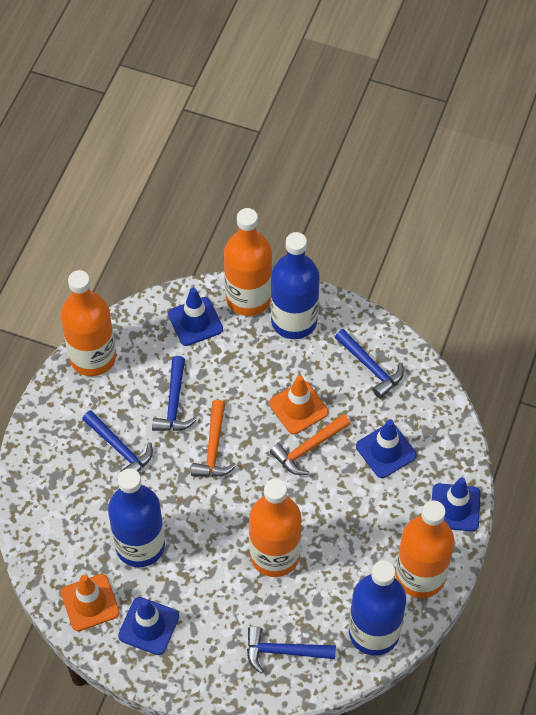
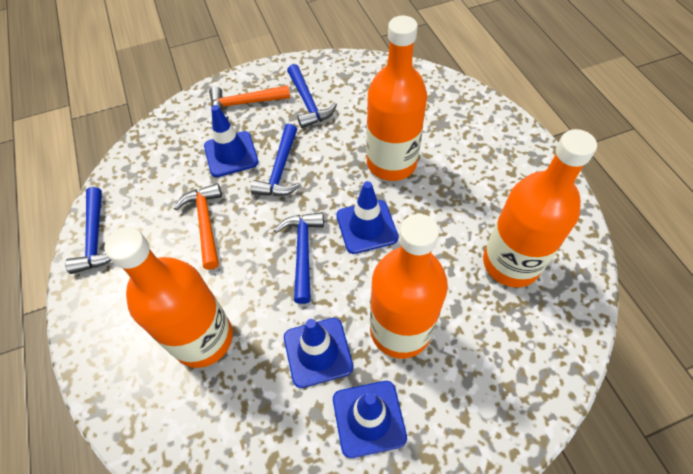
blue bottle: 3 -> 0
orange traffic cone: 2 -> 0

